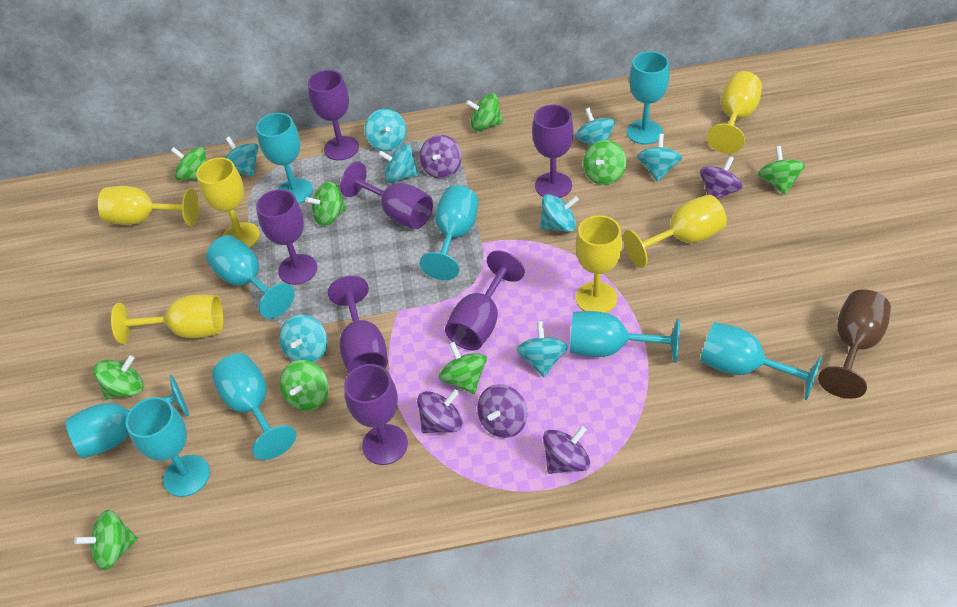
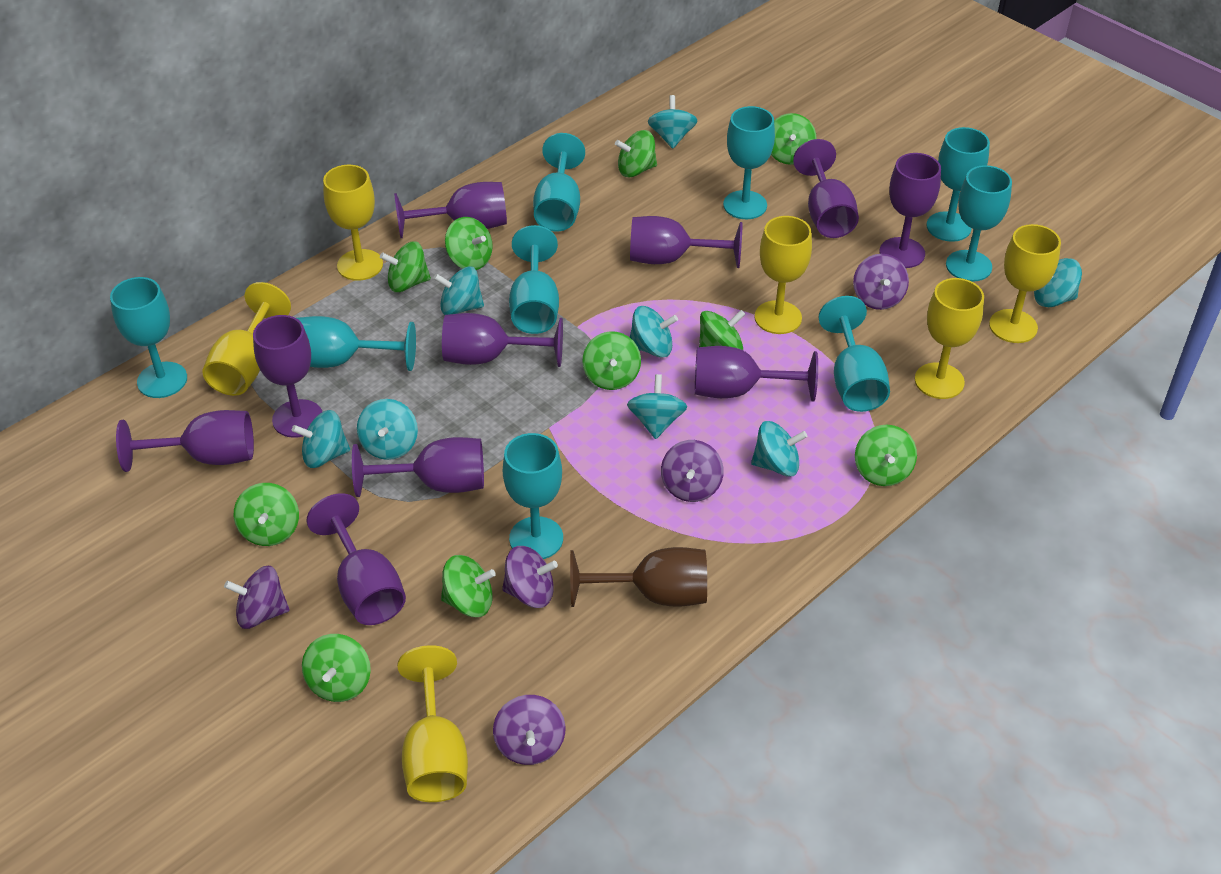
green spinning top: 9 -> 10
purple goblet: 7 -> 10

